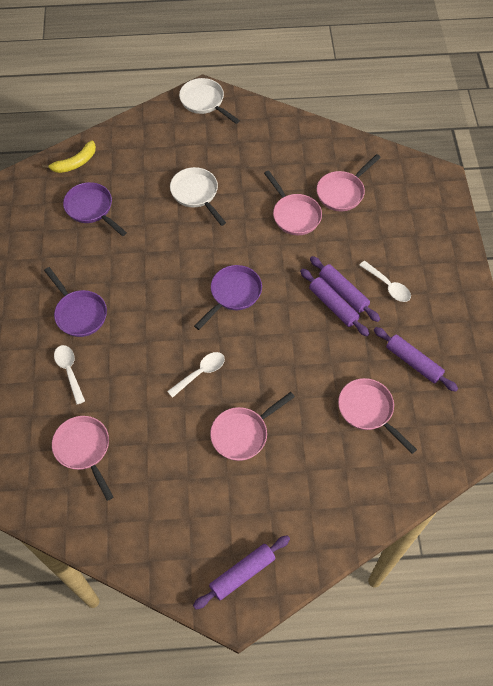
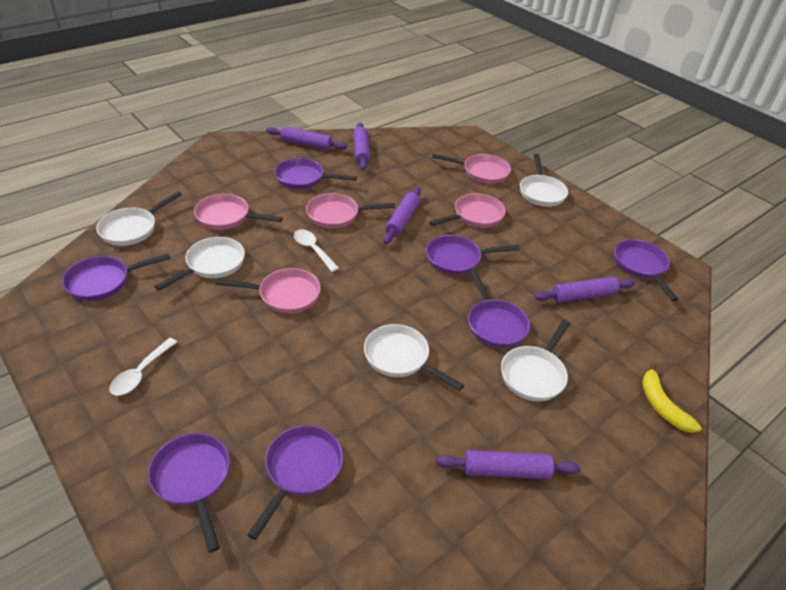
purple pan: 3 -> 7
purple rolling pin: 4 -> 5
white pan: 2 -> 5
white spoon: 3 -> 2

